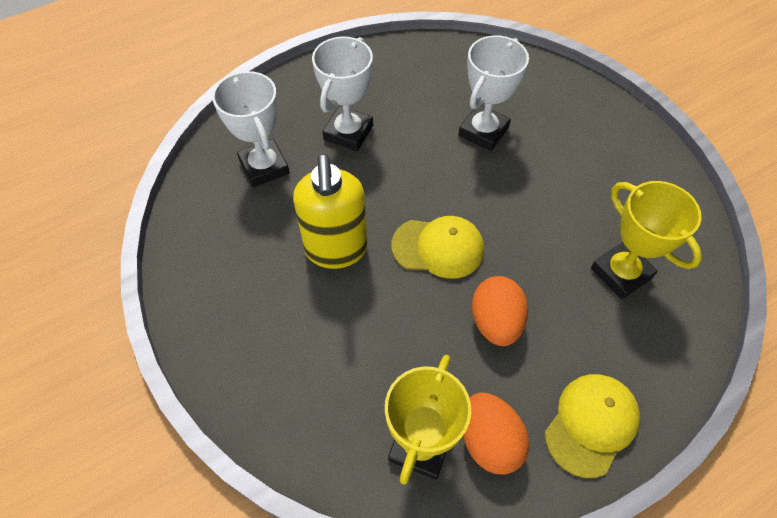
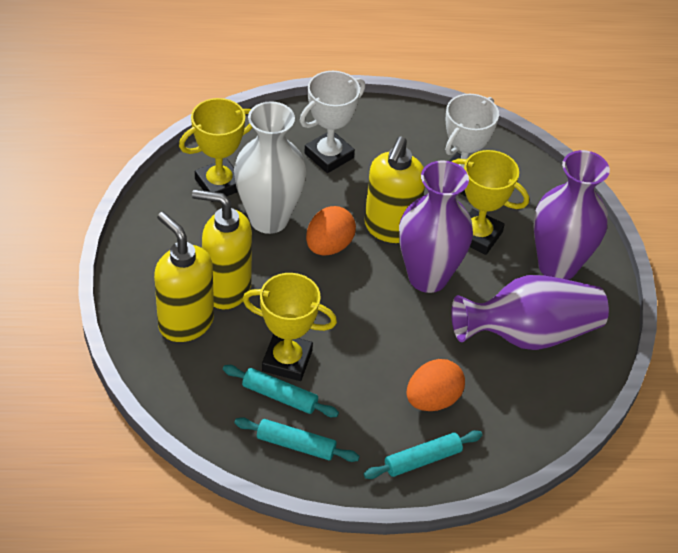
purple vase: 0 -> 3
turquoise rolling pin: 0 -> 3
white trophy: 3 -> 2
white vase: 0 -> 1
yellow cap: 2 -> 0
yellow soap dispenser: 1 -> 3
yellow trophy: 2 -> 3

